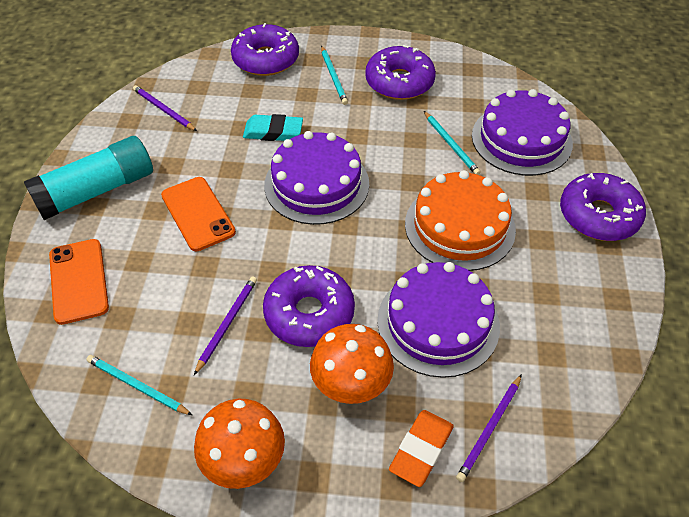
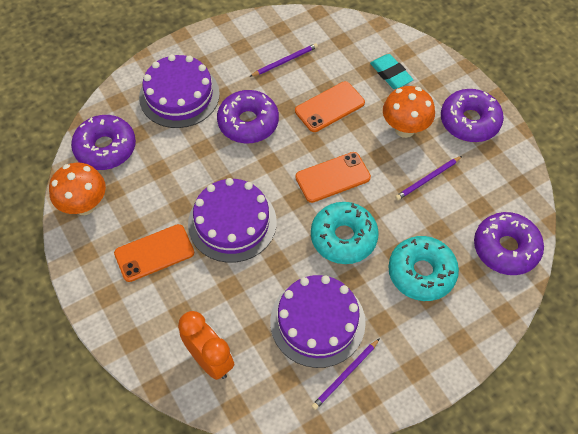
orange cake: 1 -> 0
orange clock: 0 -> 1
orange eraser: 1 -> 0
orange phone: 2 -> 3
turquoise donut: 0 -> 2
turquoise glue stick: 1 -> 0
turquoise pencil: 3 -> 0

